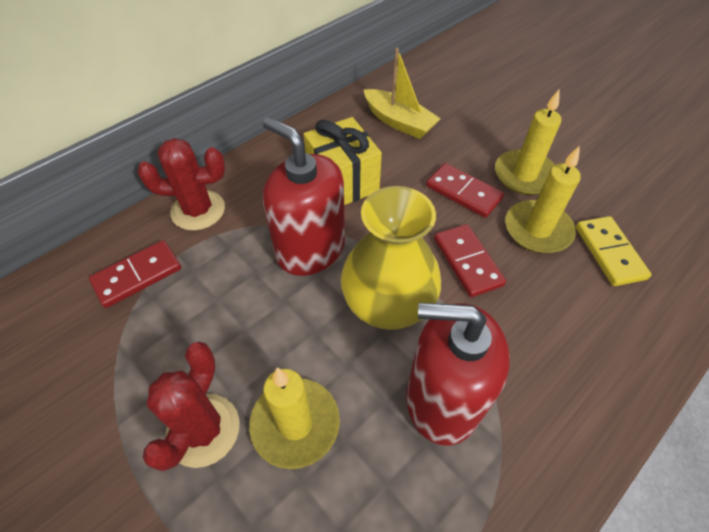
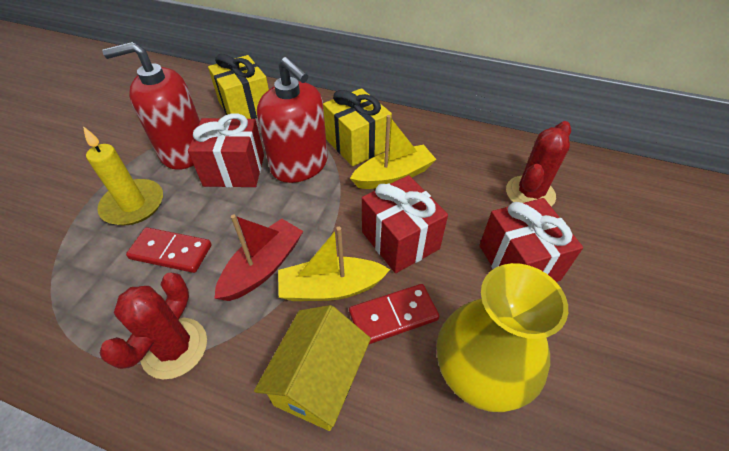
red boat: 0 -> 1
red domino: 3 -> 2
red gift: 0 -> 3
yellow boat: 1 -> 2
yellow candle: 3 -> 1
yellow domino: 1 -> 0
yellow gift: 1 -> 2
yellow house: 0 -> 1

